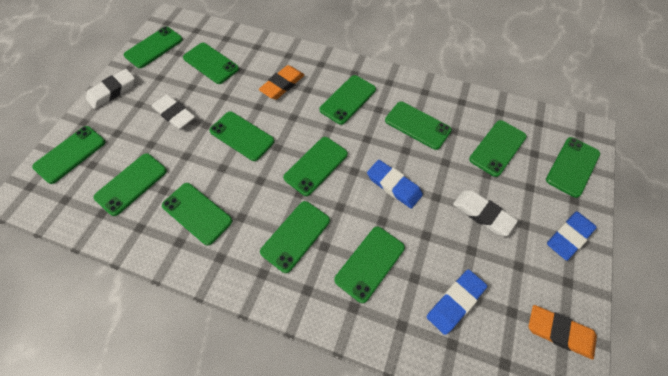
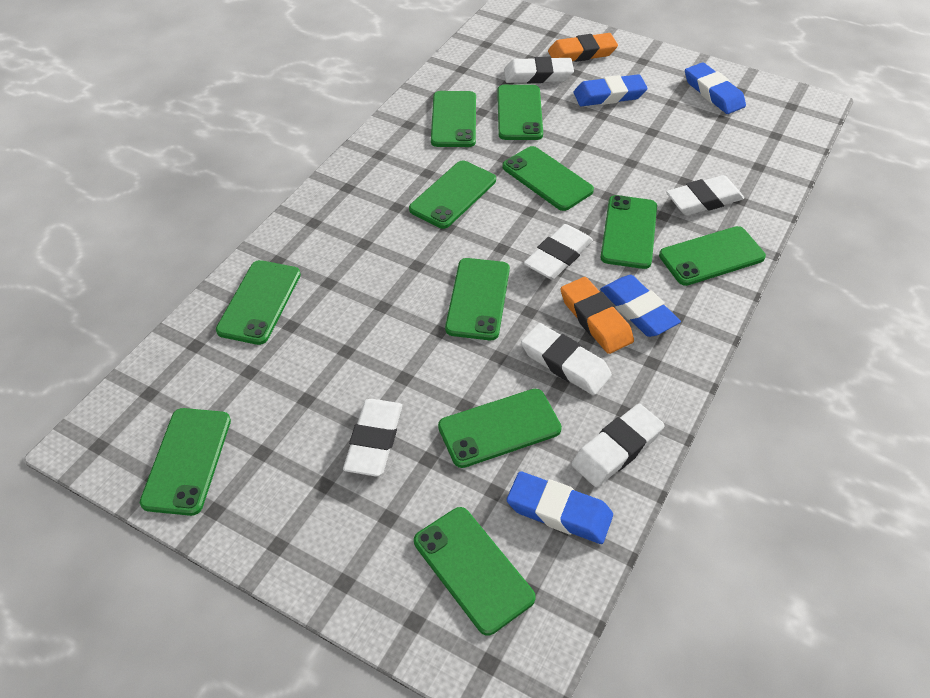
blue eraser: 3 -> 4
green phone: 13 -> 11
white eraser: 3 -> 6

